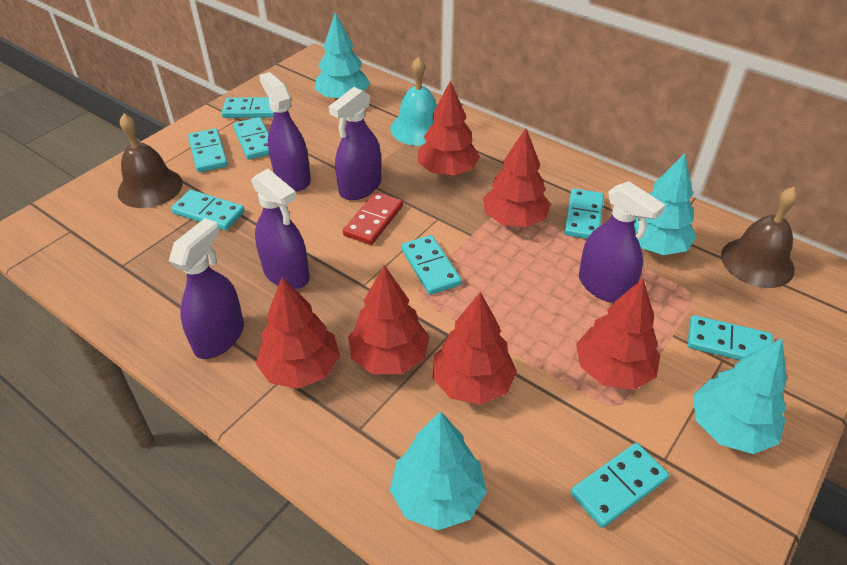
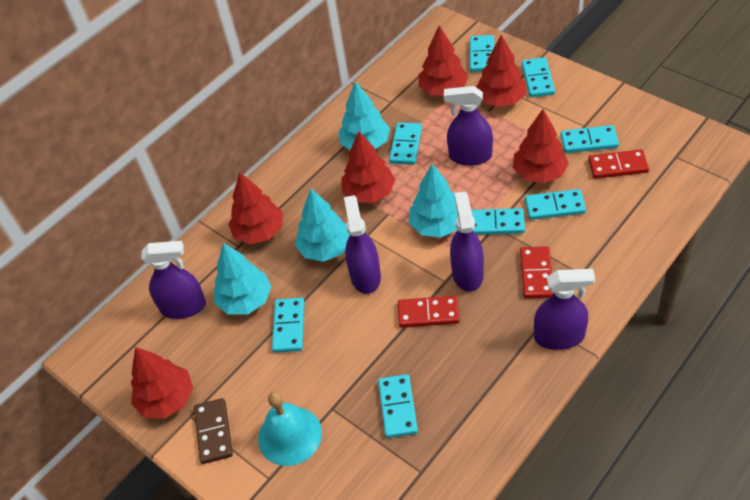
brown bell: 2 -> 0
brown domino: 0 -> 1
red domino: 1 -> 3

